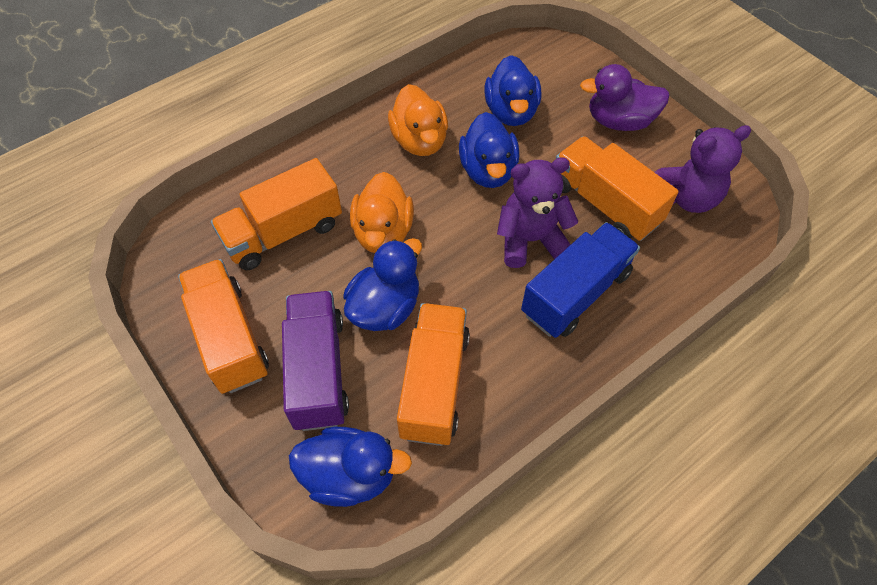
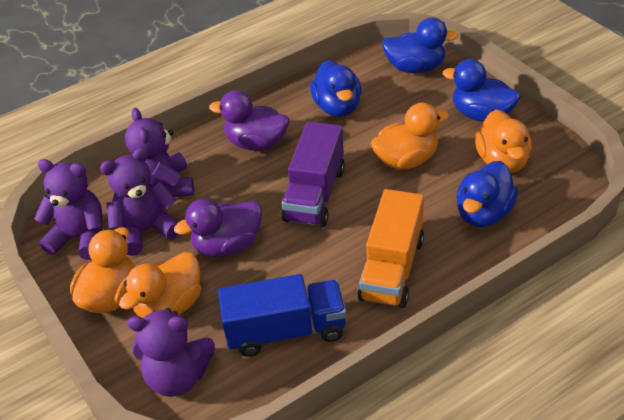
orange duck: 2 -> 4
orange truck: 4 -> 1
purple duck: 1 -> 2
purple teddy bear: 2 -> 4

